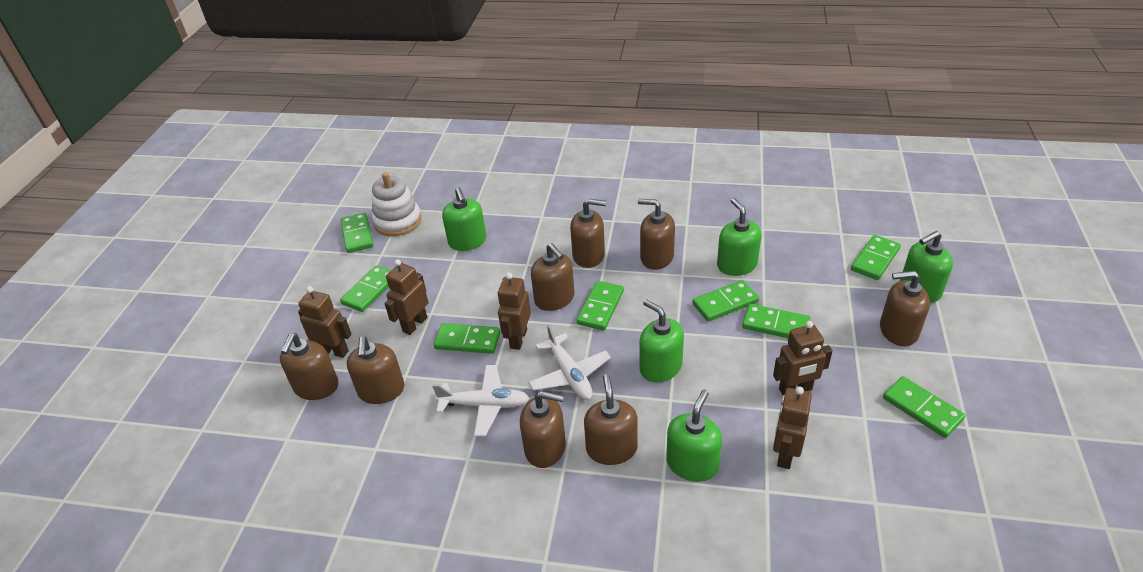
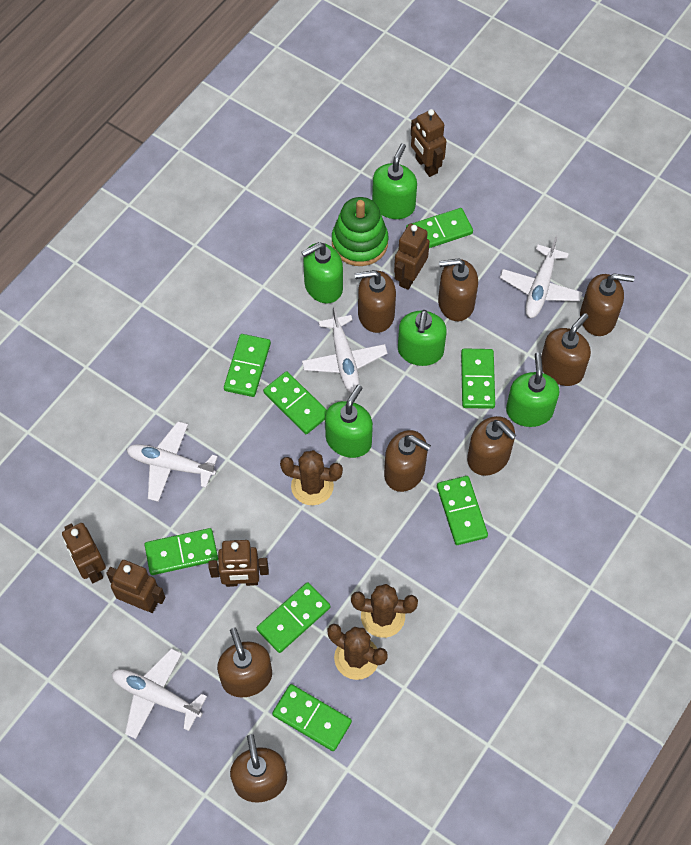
brown cactus: 0 -> 3
green stacking toy: 0 -> 1
white plane: 2 -> 4
white stacking toy: 1 -> 0

